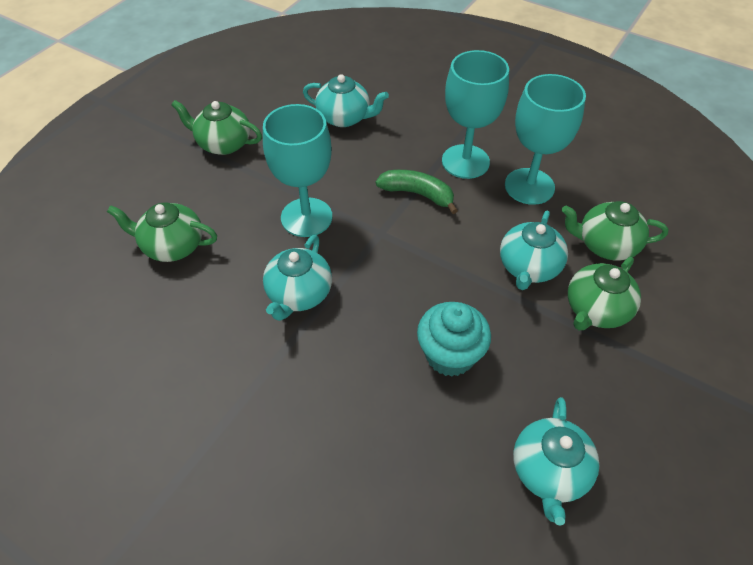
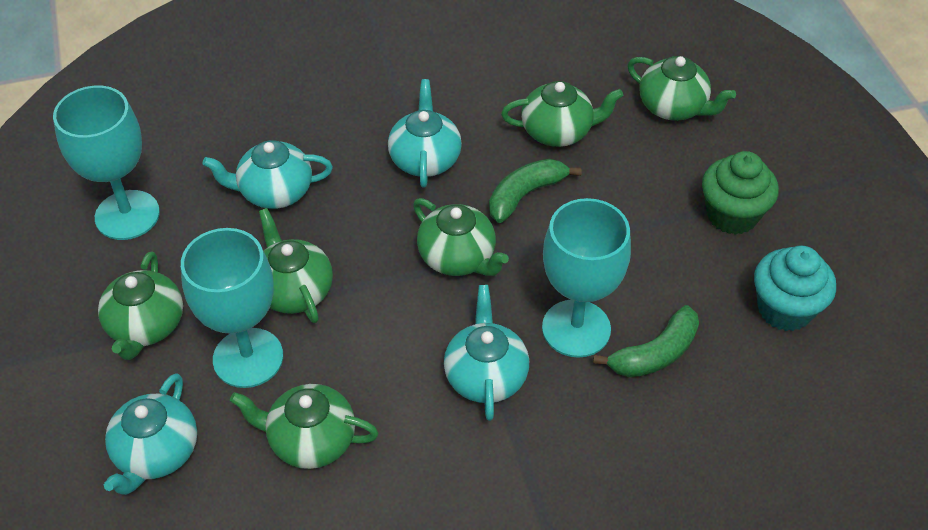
green banana: 1 -> 2
green cupcake: 0 -> 1
green teapot: 4 -> 6

